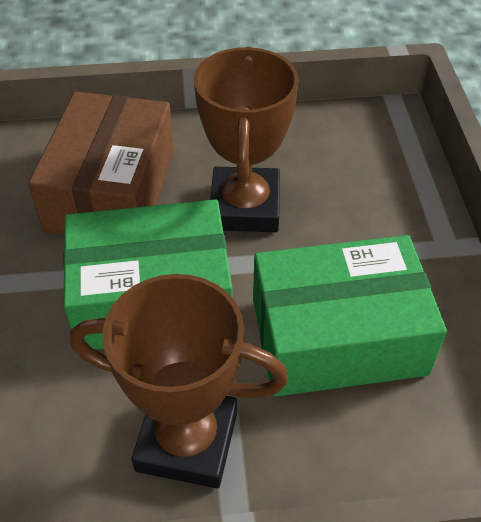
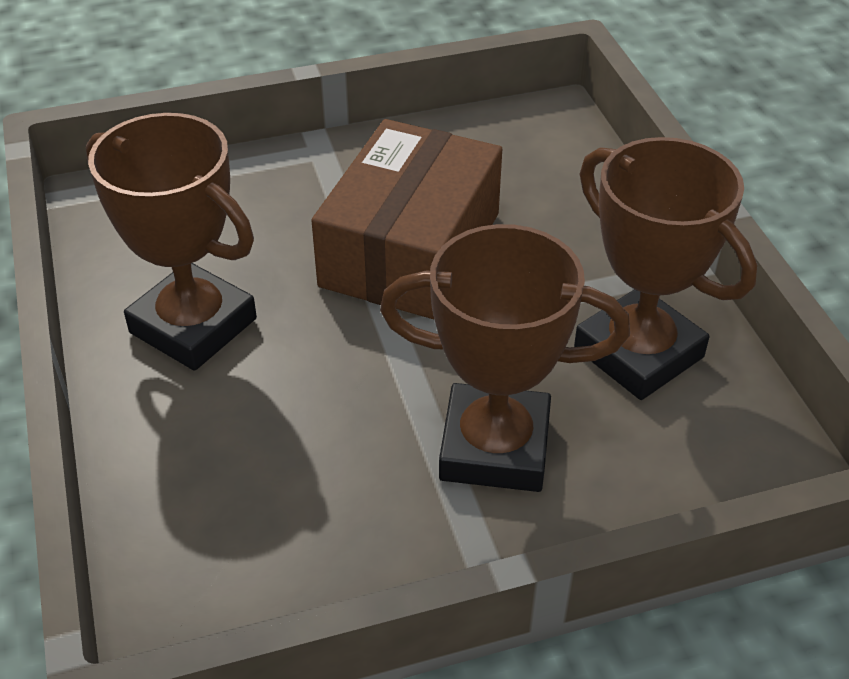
brown trophy: 2 -> 3
green box: 2 -> 0

